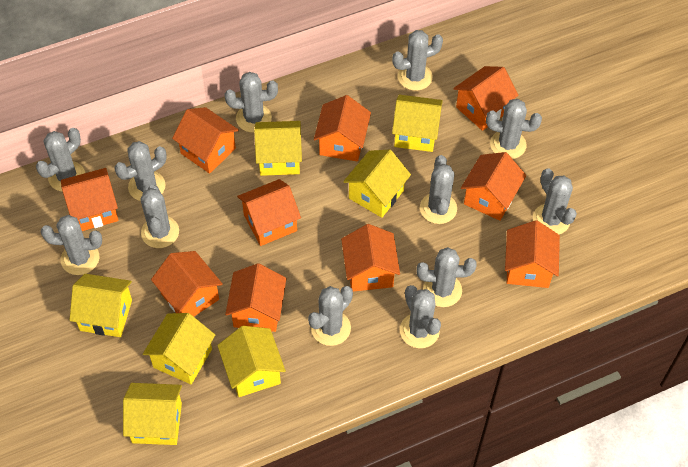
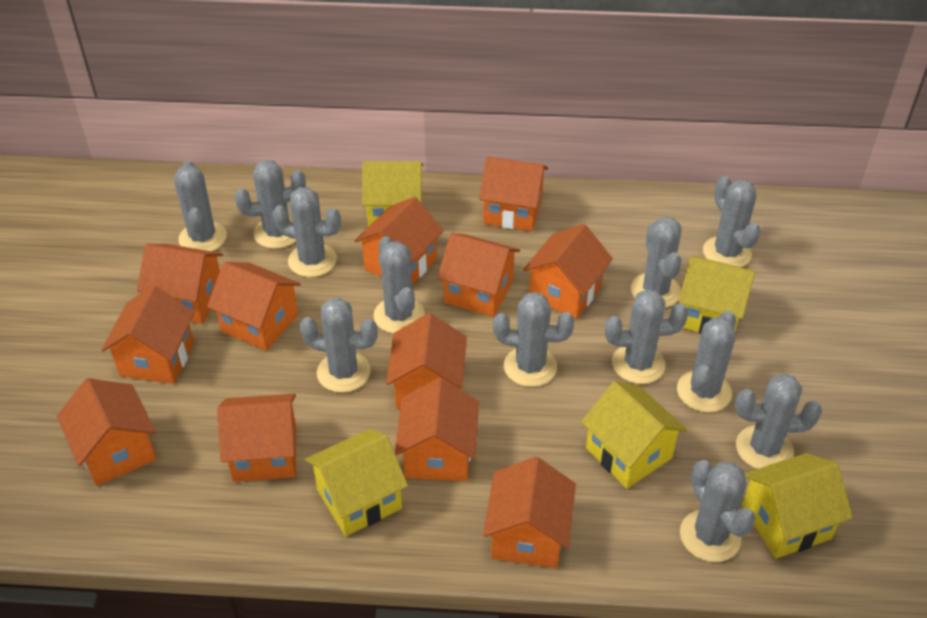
orange house: 10 -> 12
yellow house: 7 -> 5

